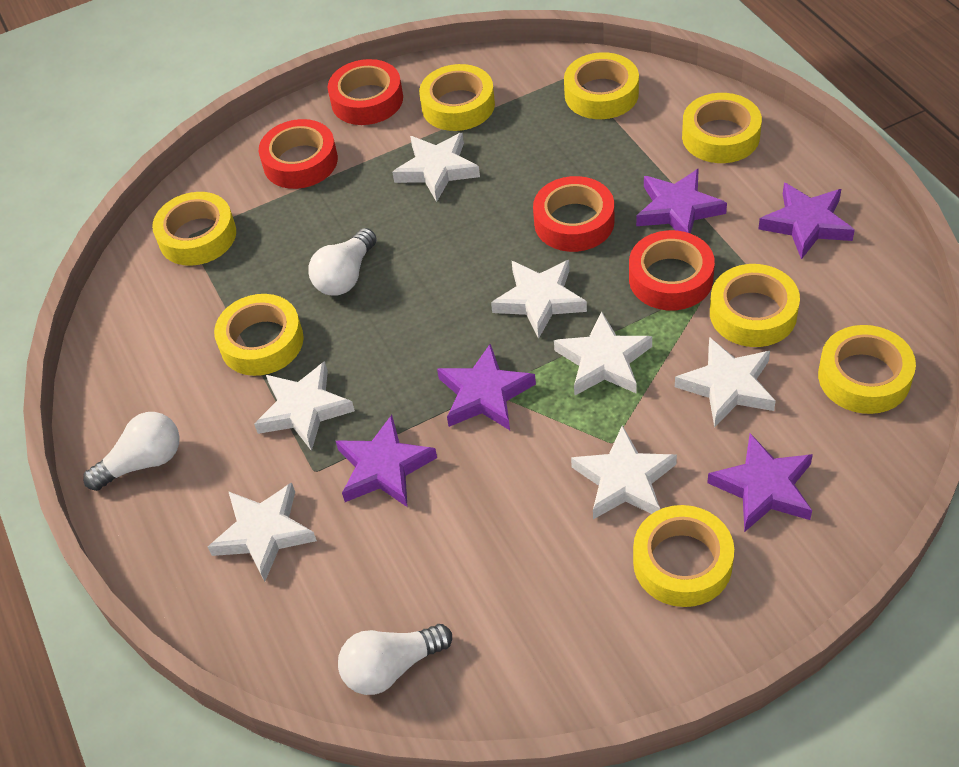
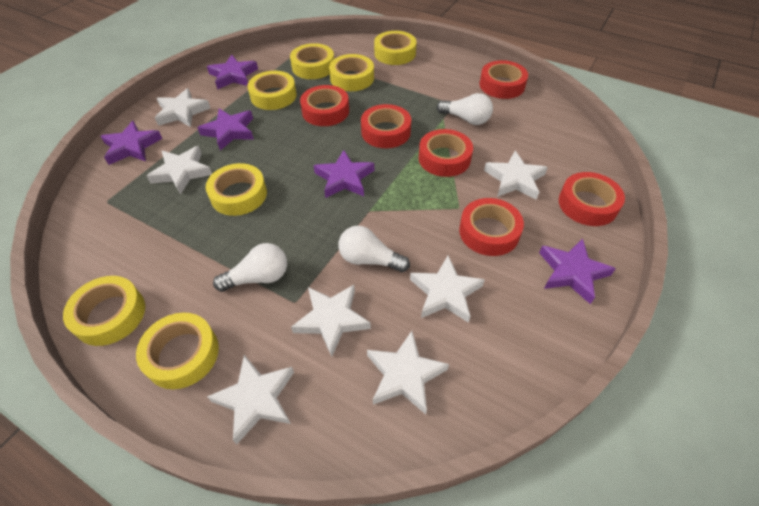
red tape: 4 -> 6
yellow tape: 8 -> 7

